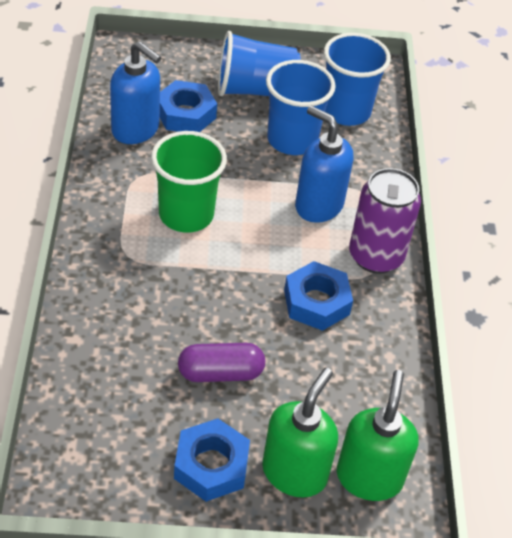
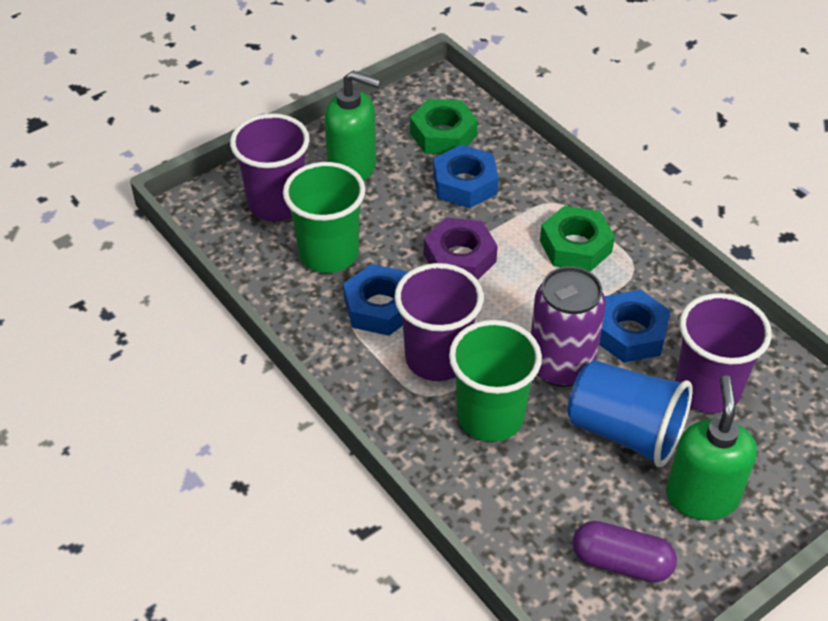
blue cup: 3 -> 1
blue soap dispenser: 2 -> 0
green cup: 1 -> 2
green nut: 0 -> 2
purple cup: 0 -> 3
purple nut: 0 -> 1

